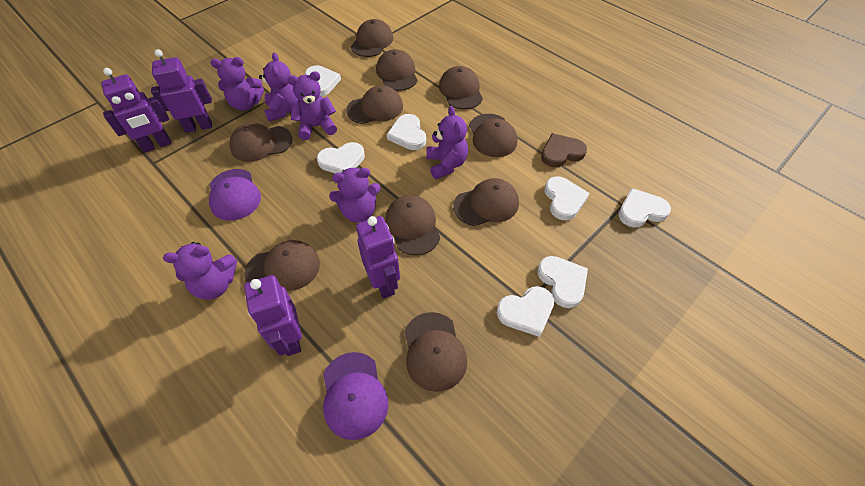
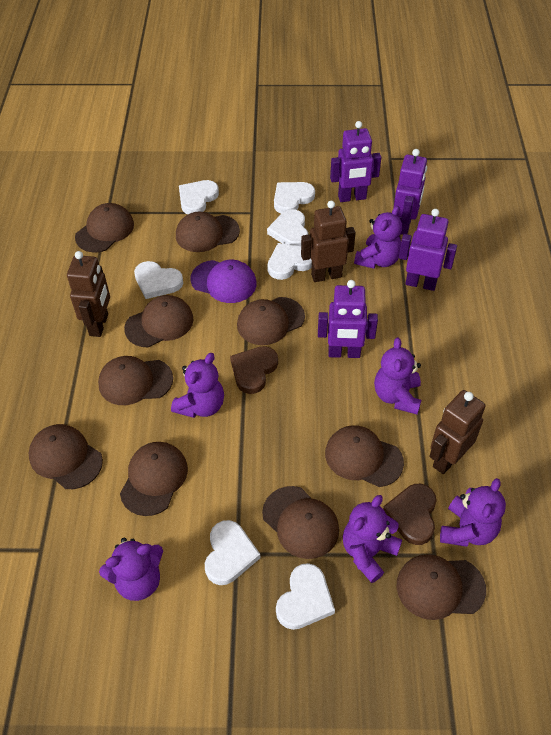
brown heart: 1 -> 2
brown robot: 0 -> 3
purple cap: 2 -> 1

